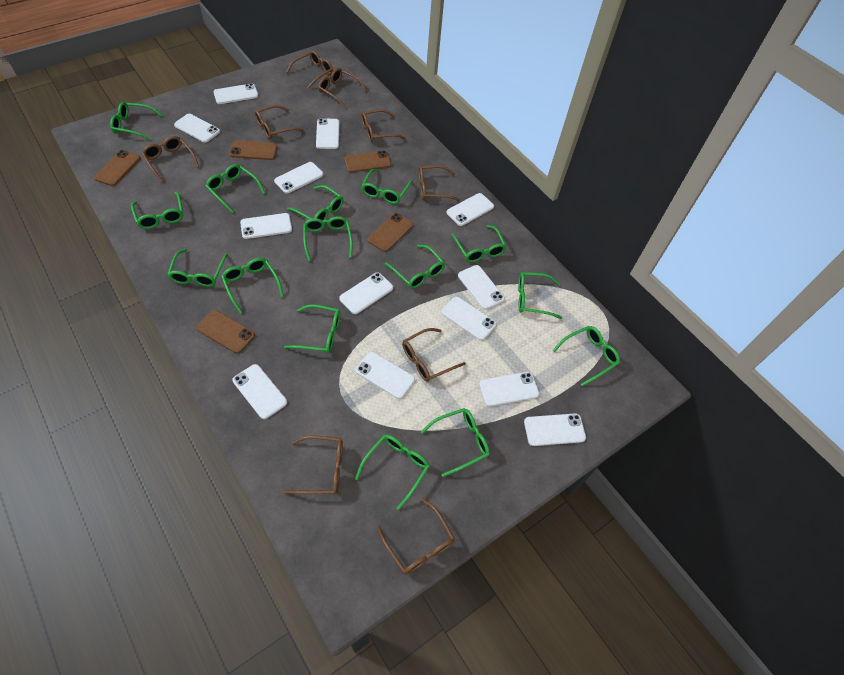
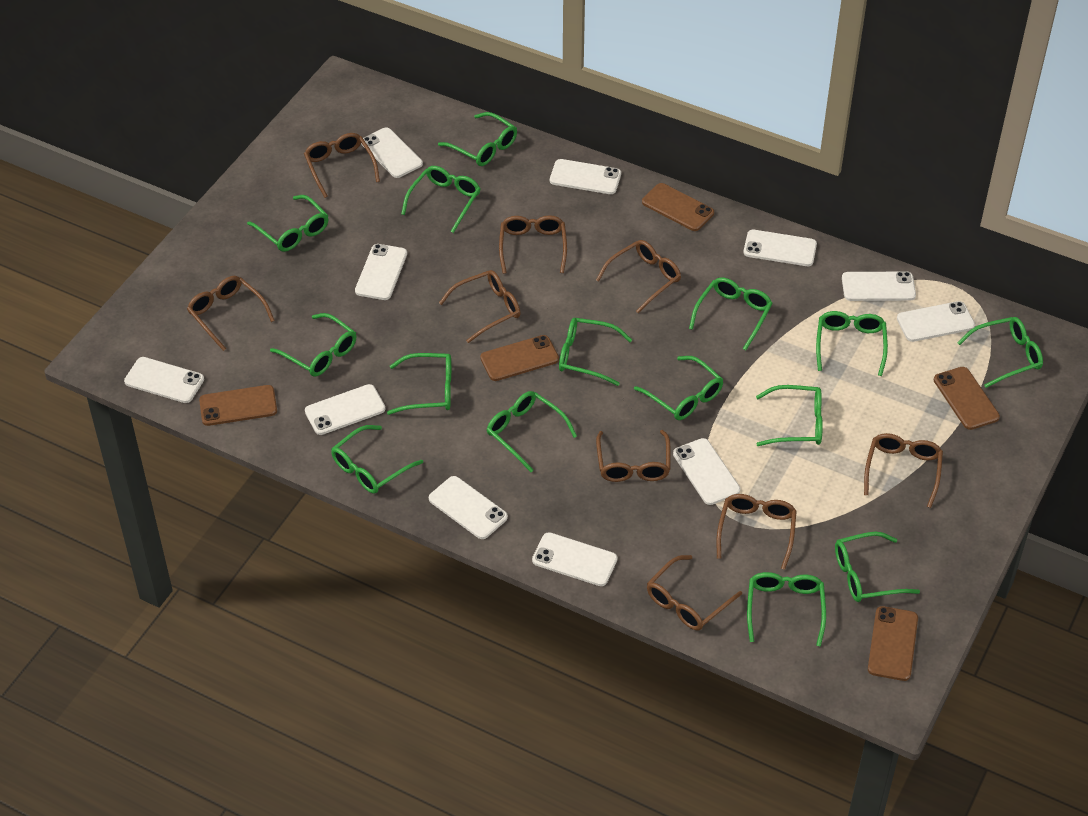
white phone: 13 -> 11

